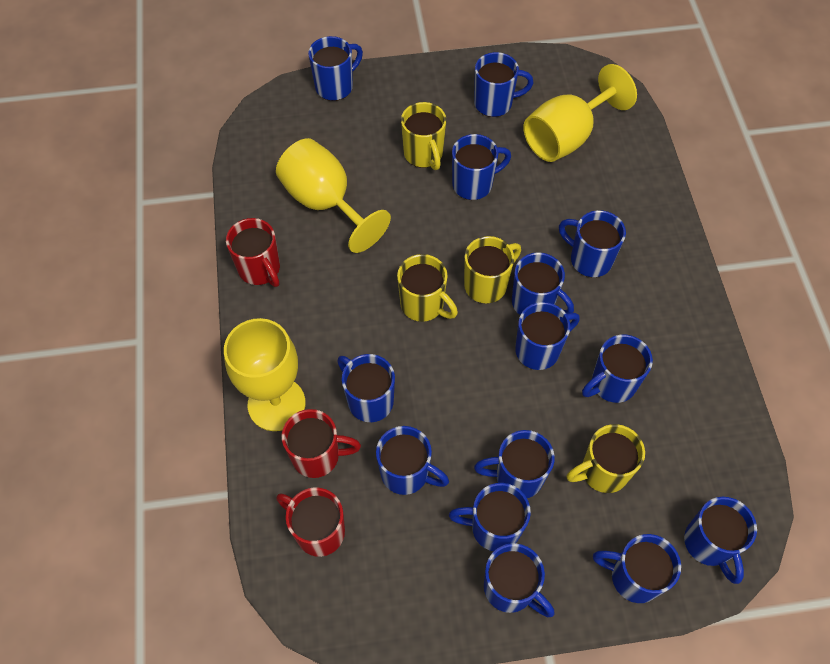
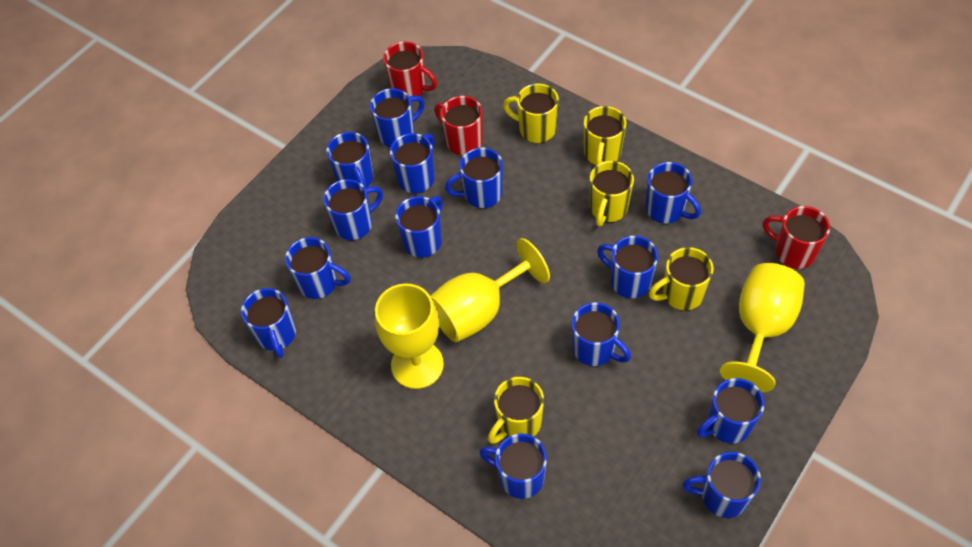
yellow mug: 4 -> 5

